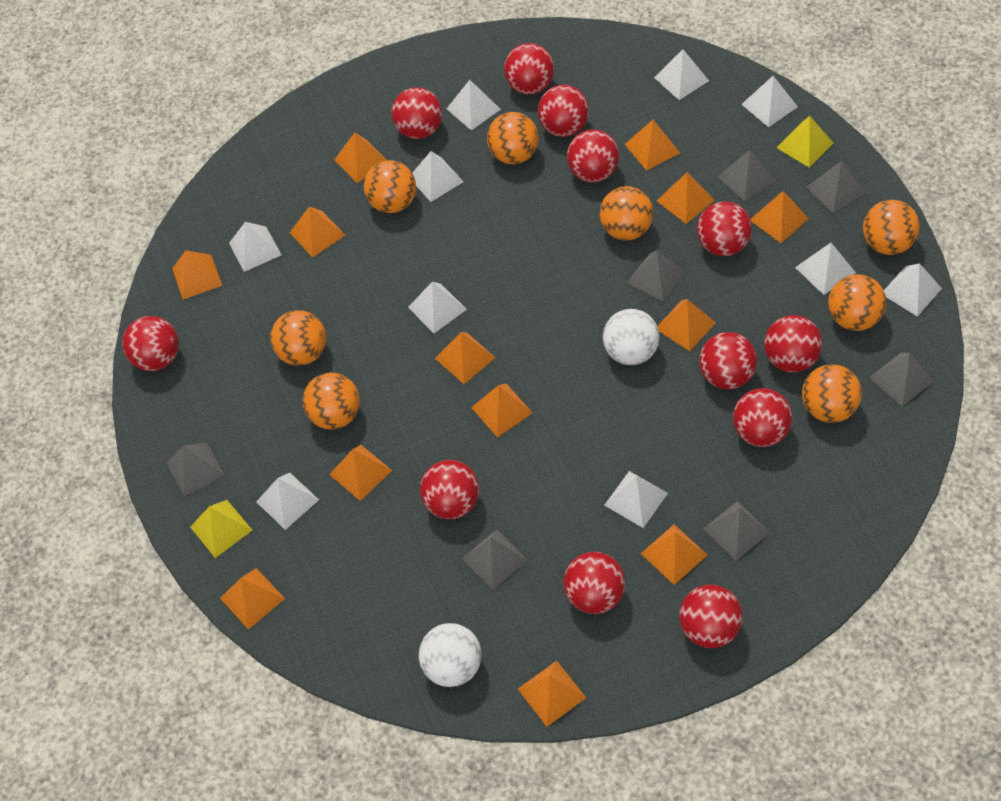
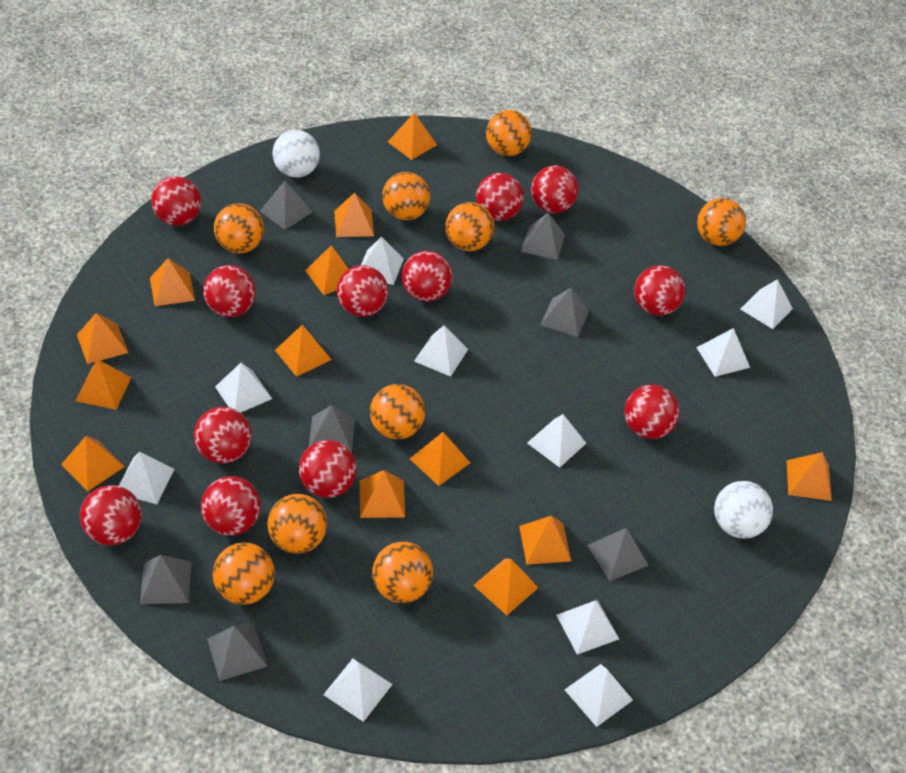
orange ball: 8 -> 9
yellow pyramid: 2 -> 0

